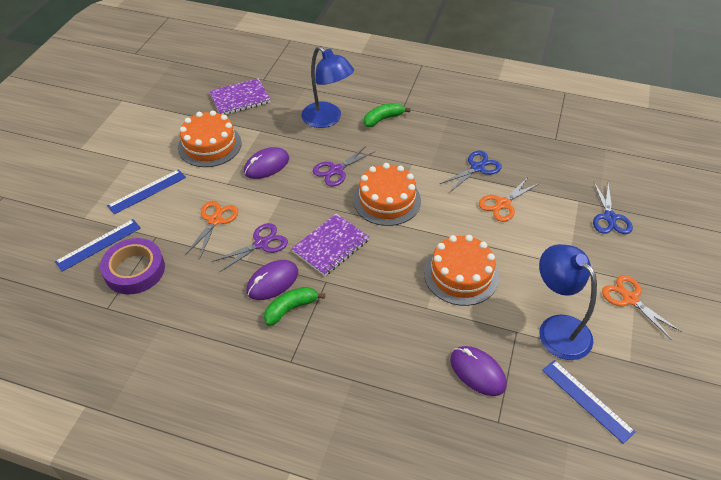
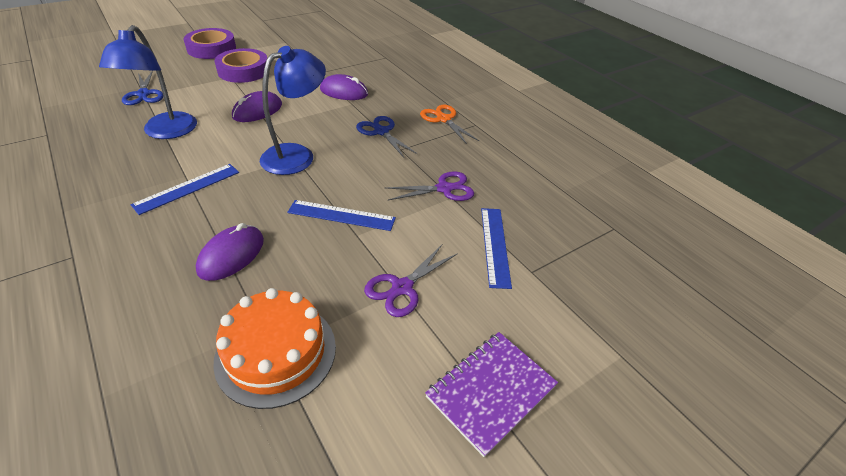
green banana: 2 -> 0
orange cake: 3 -> 1
orange scissors: 3 -> 1
purple notebook: 2 -> 1
purple tape: 1 -> 2

